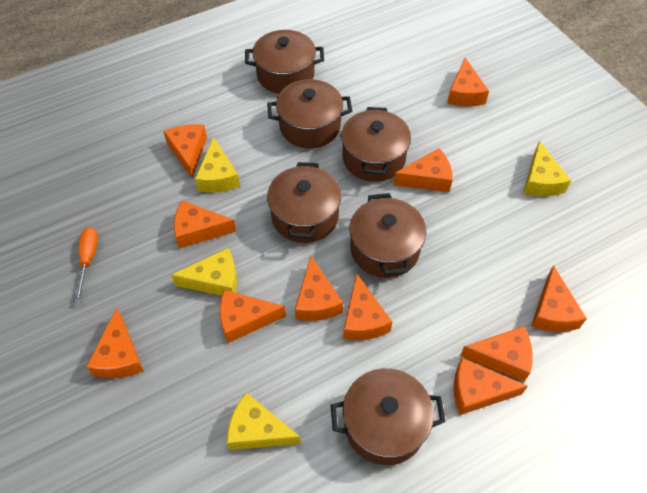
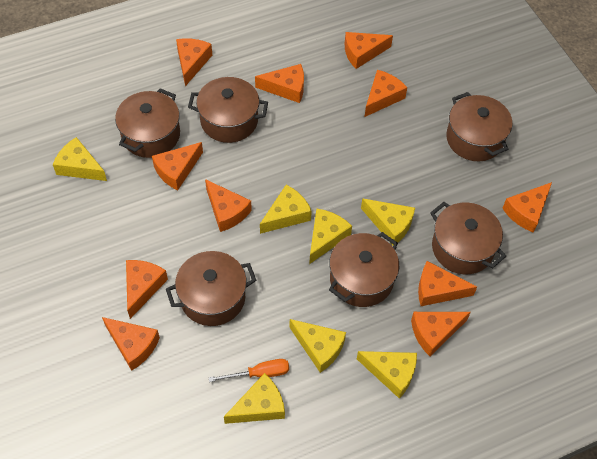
yellow cheese: 4 -> 7

